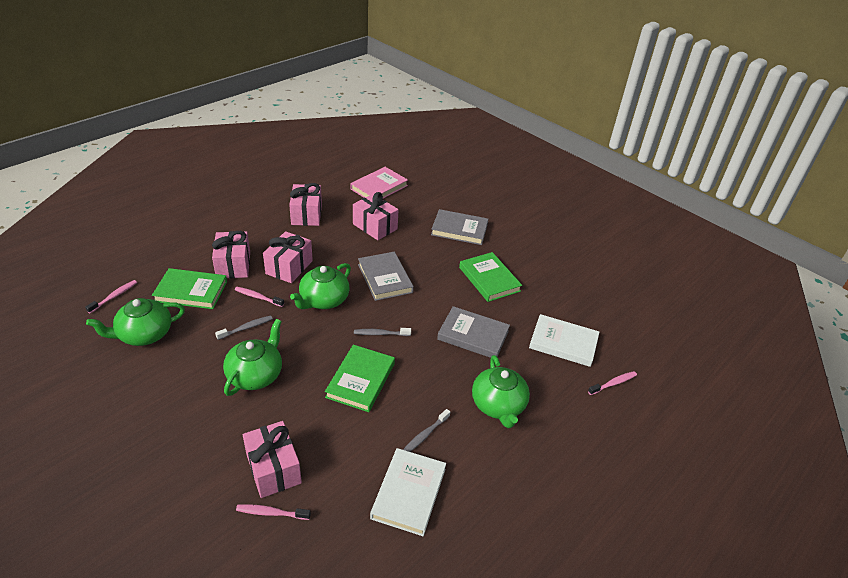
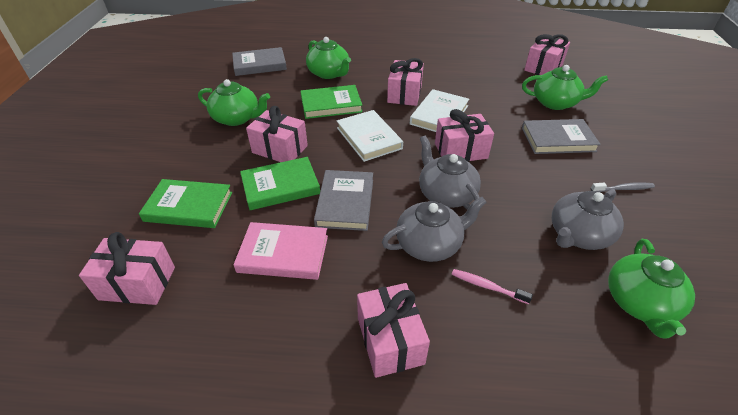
grey teapot: 0 -> 3
grey toothbrush: 3 -> 1
pink gift: 5 -> 6
pink toothbrush: 4 -> 1

